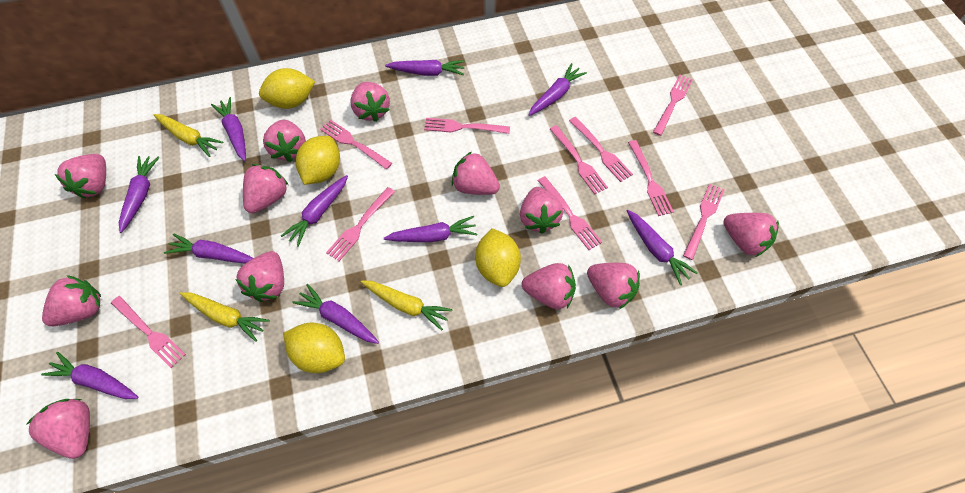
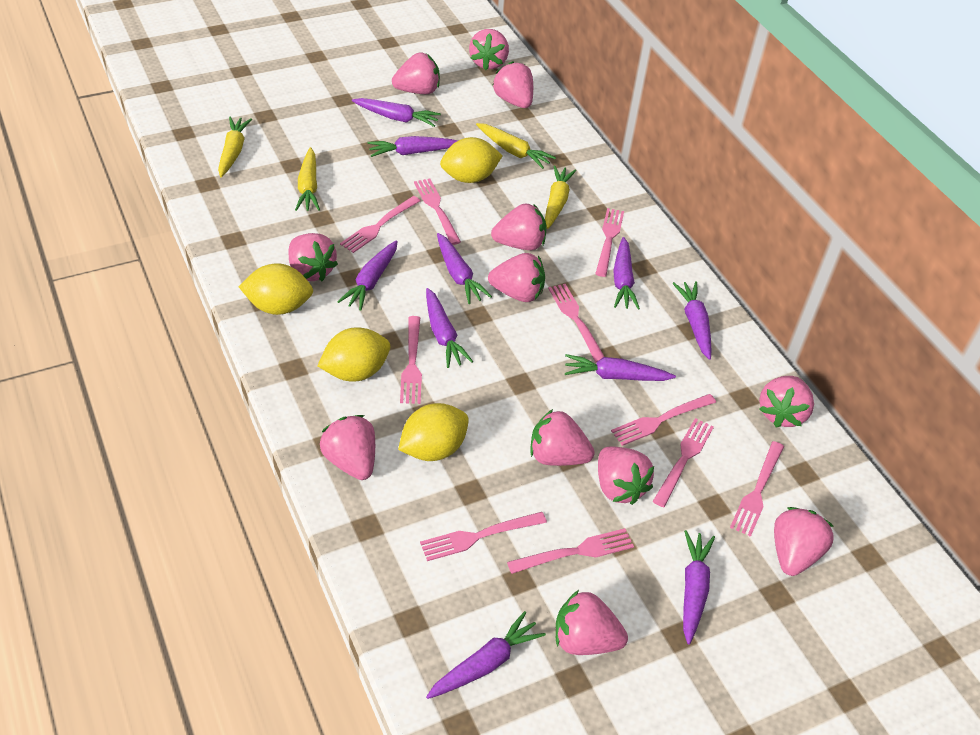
yellow carrot: 3 -> 4

